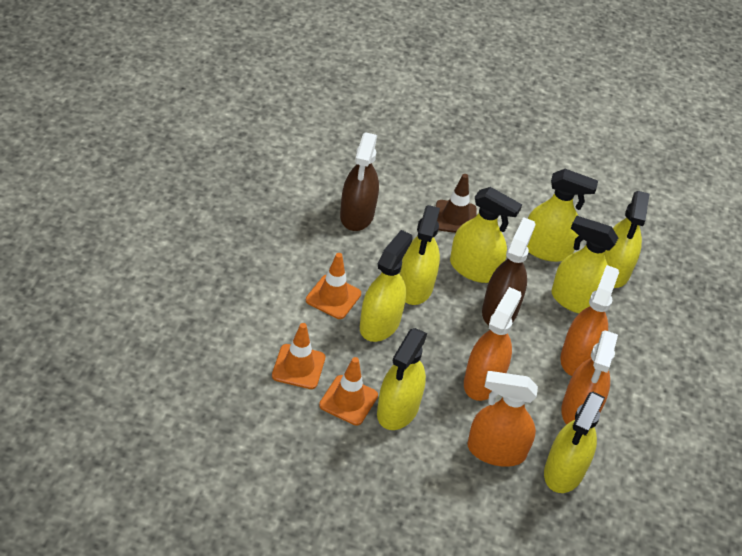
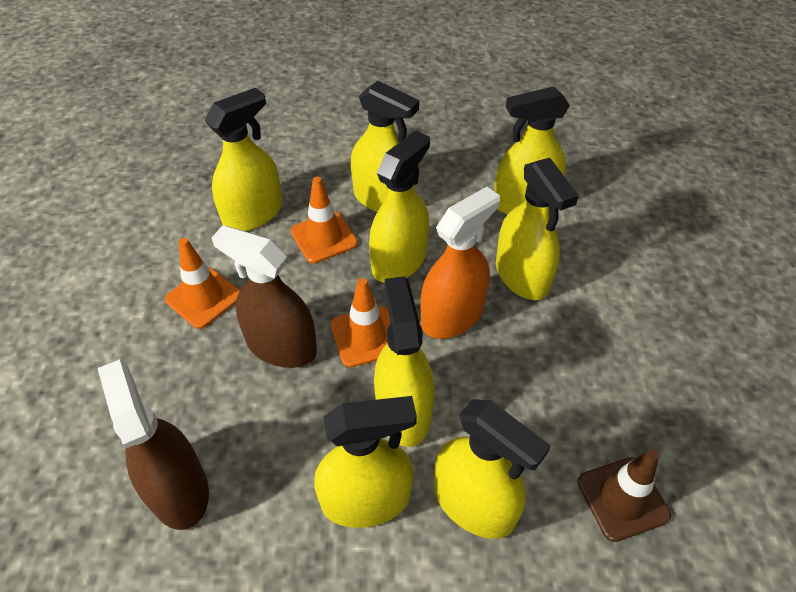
orange spray bottle: 4 -> 1

